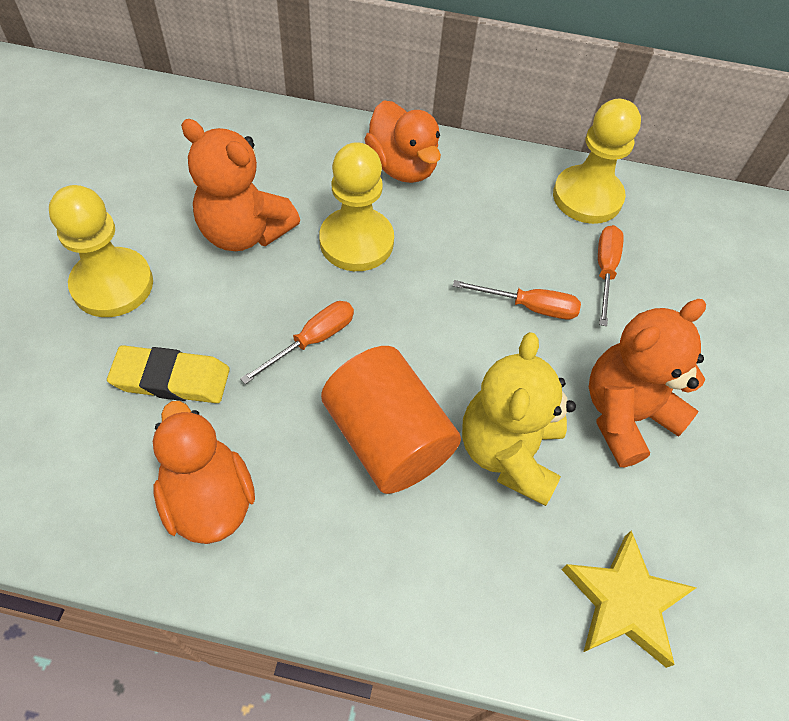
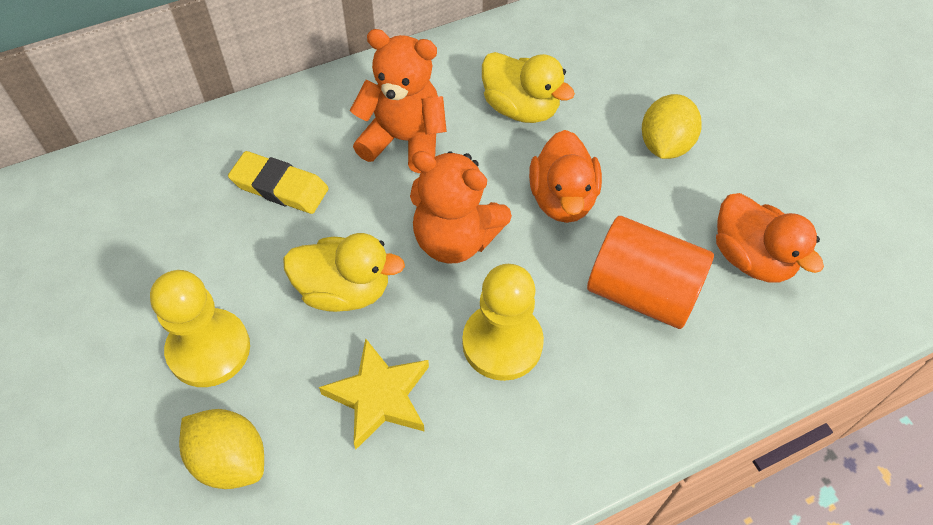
orange screwdriver: 3 -> 0
yellow duck: 0 -> 2
yellow lemon: 0 -> 2
yellow pawn: 3 -> 2
yellow teddy bear: 1 -> 0

